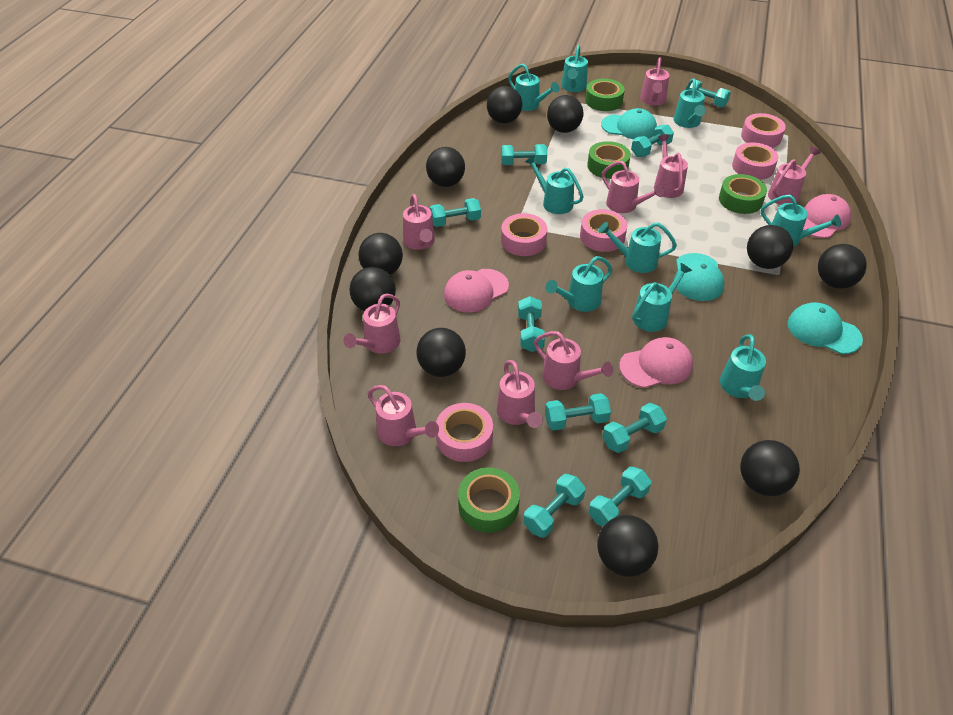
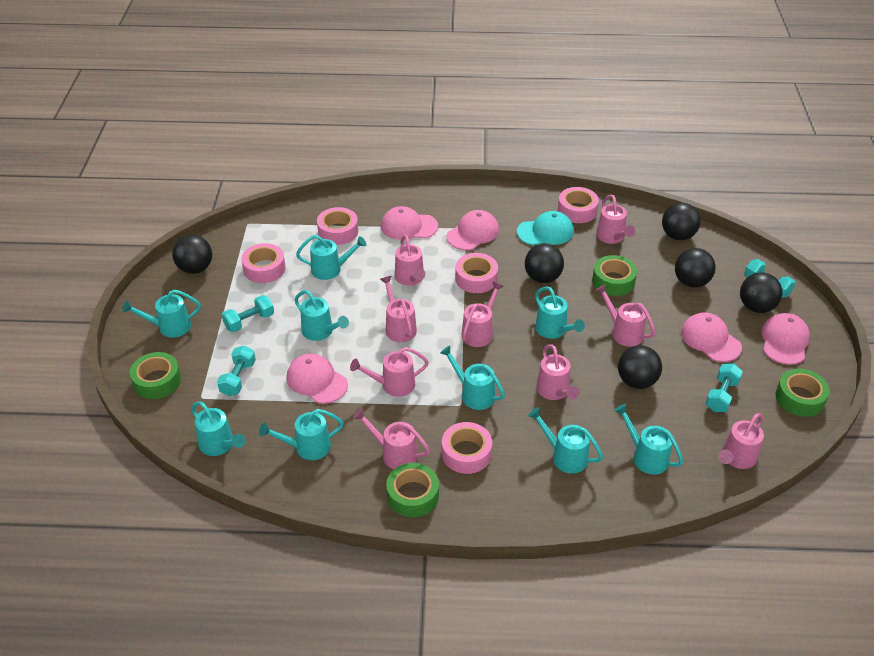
black ball: 10 -> 6
pink cap: 3 -> 5
turquoise cap: 3 -> 1
turquoise dumbbell: 9 -> 4

